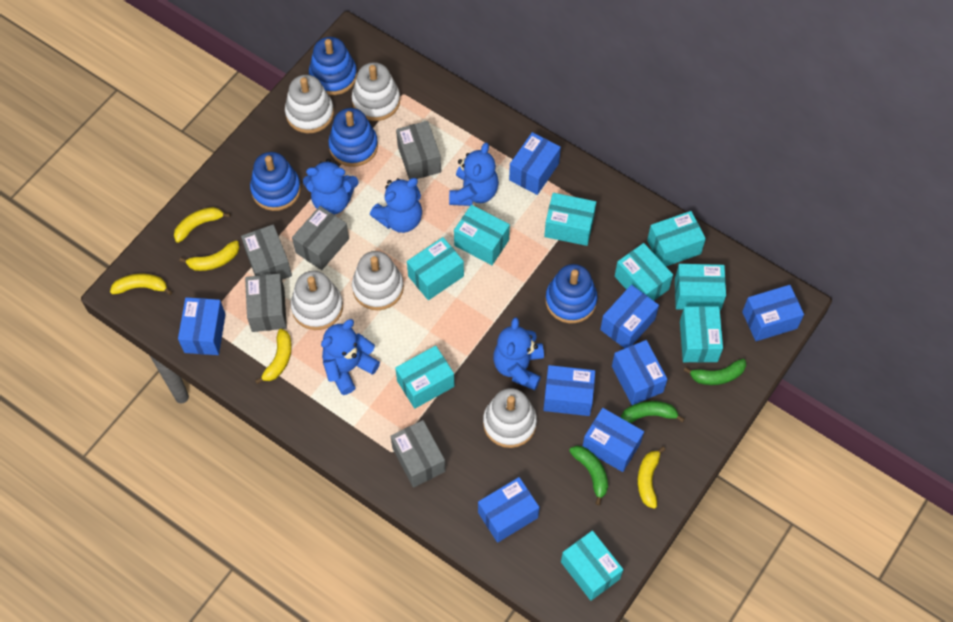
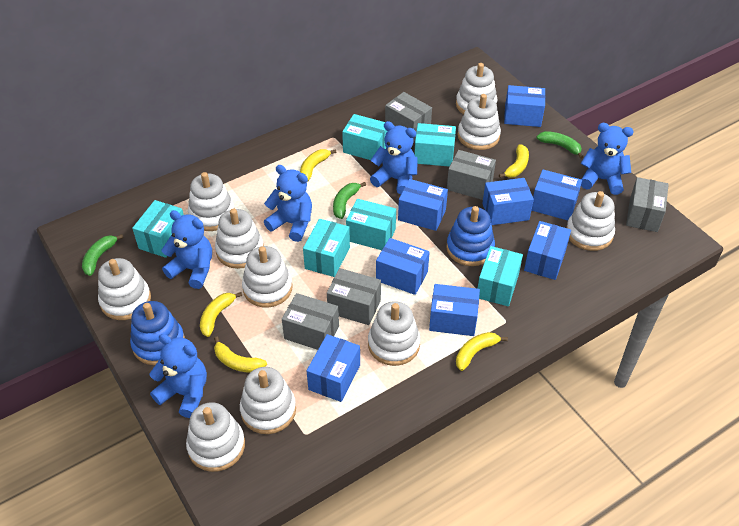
blue stacking toy: 4 -> 2
turquoise box: 9 -> 6
white stacking toy: 5 -> 10

